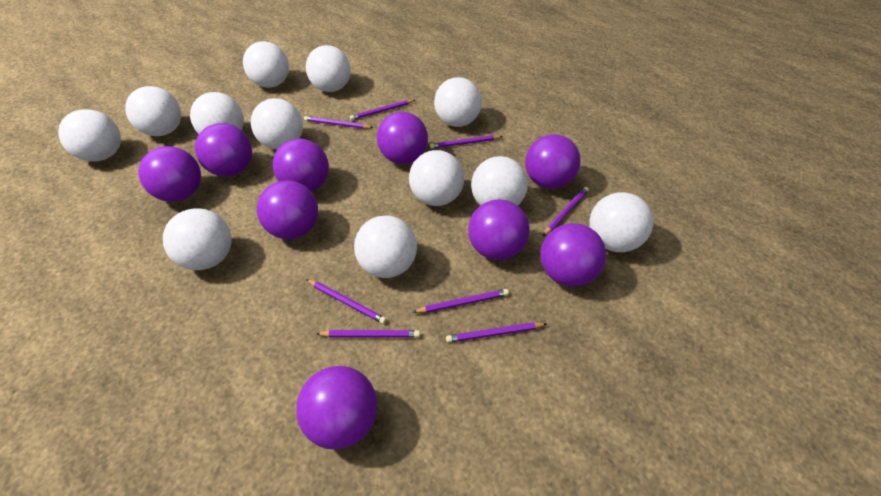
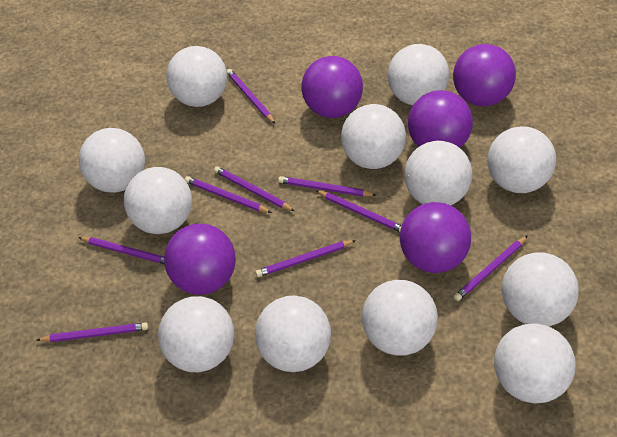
purple ball: 9 -> 5
purple pencil: 8 -> 9

